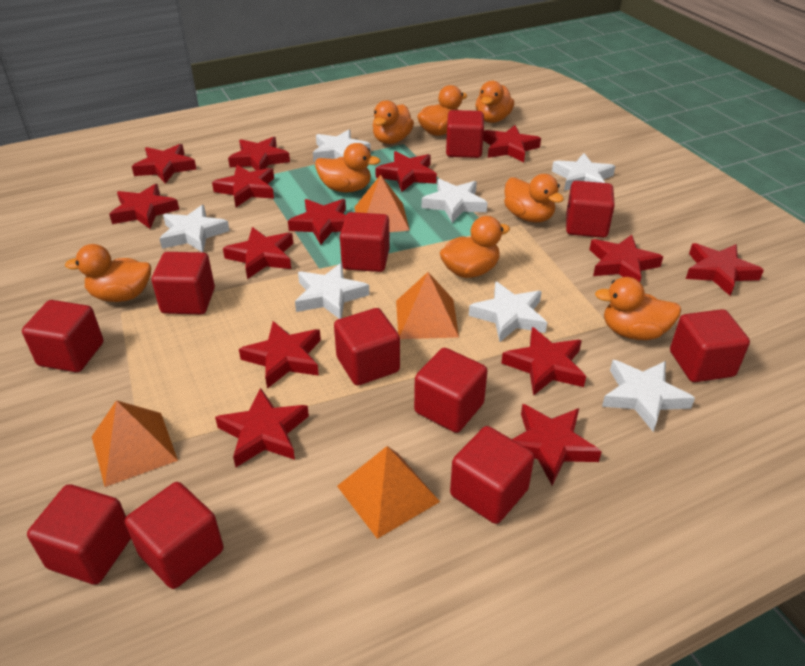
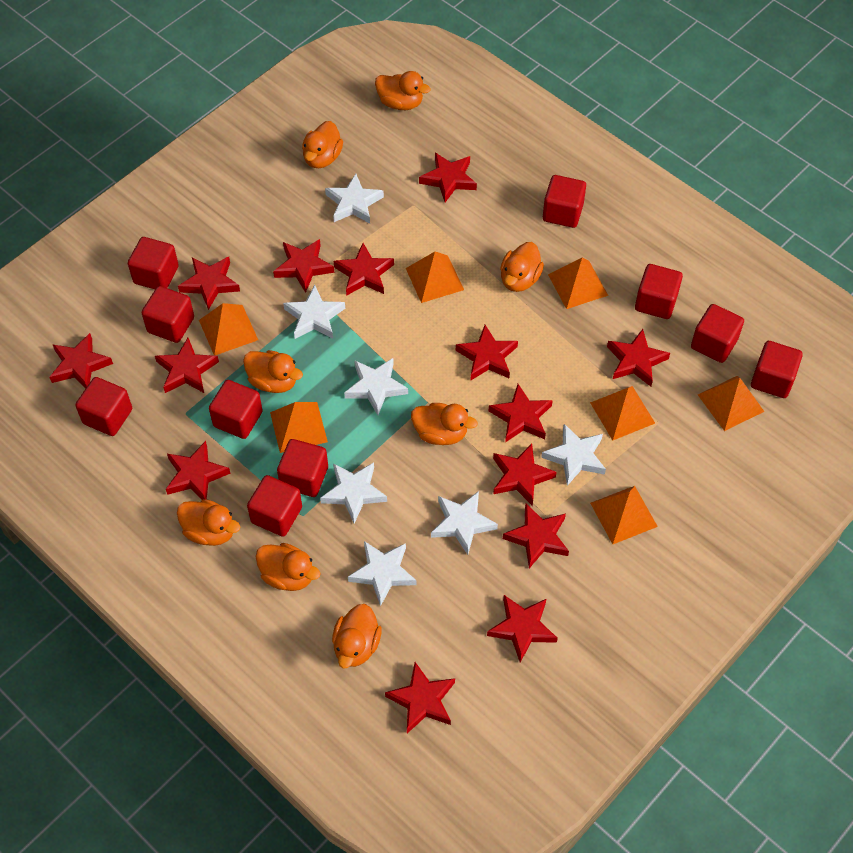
orange pyramid: 4 -> 7
red cube: 11 -> 10

